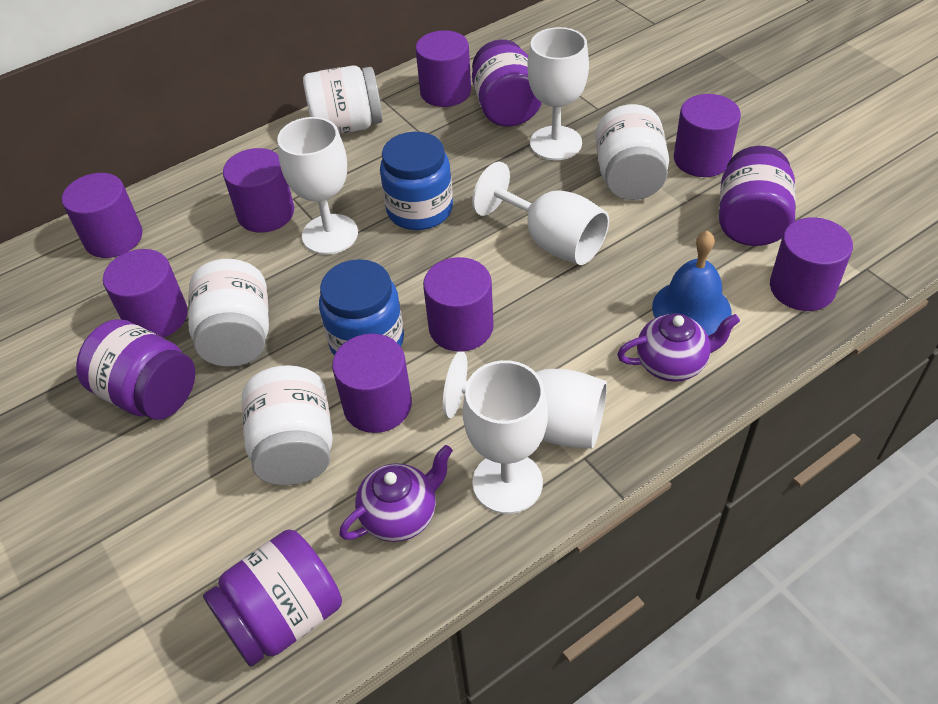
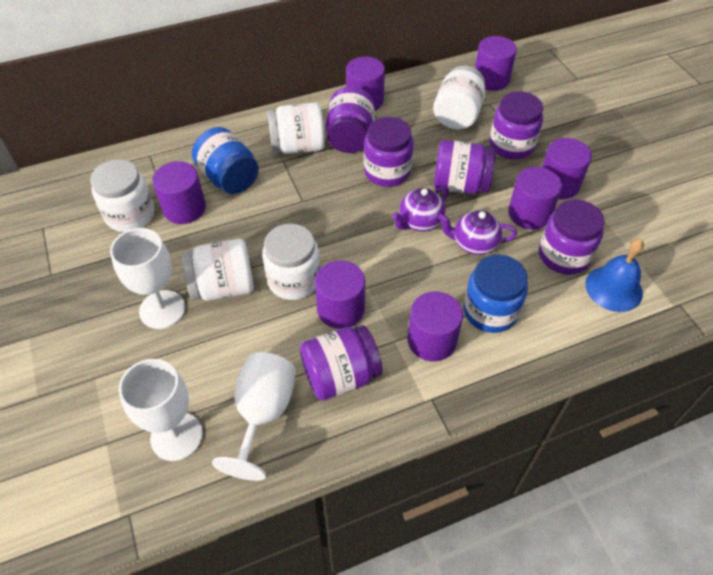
purple cylinder: 8 -> 7
purple jar: 4 -> 6
white goblet: 5 -> 3
white jar: 4 -> 5

